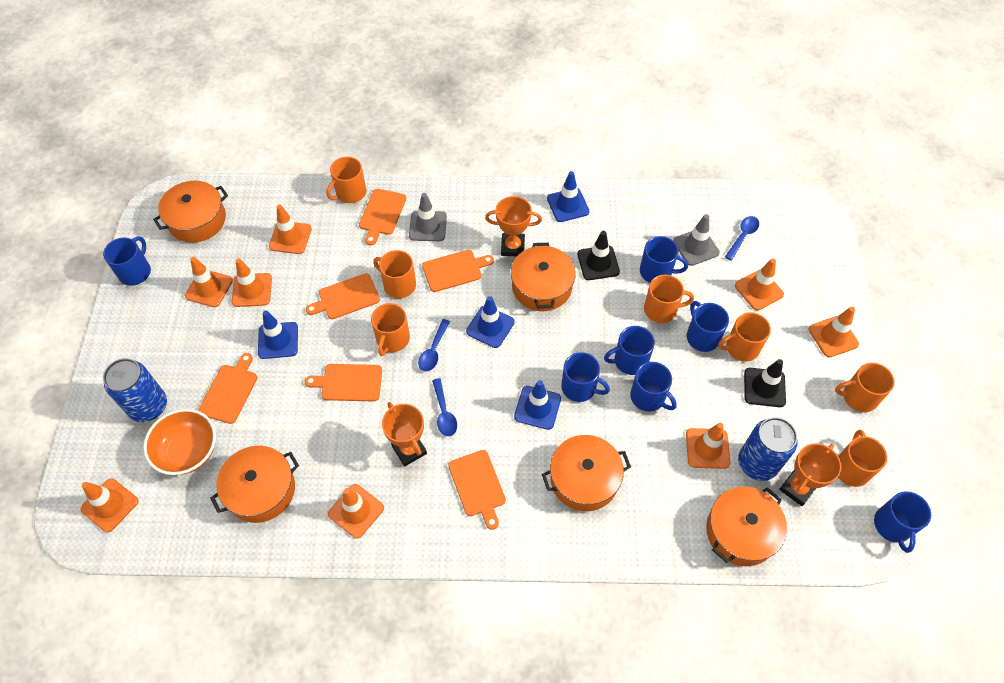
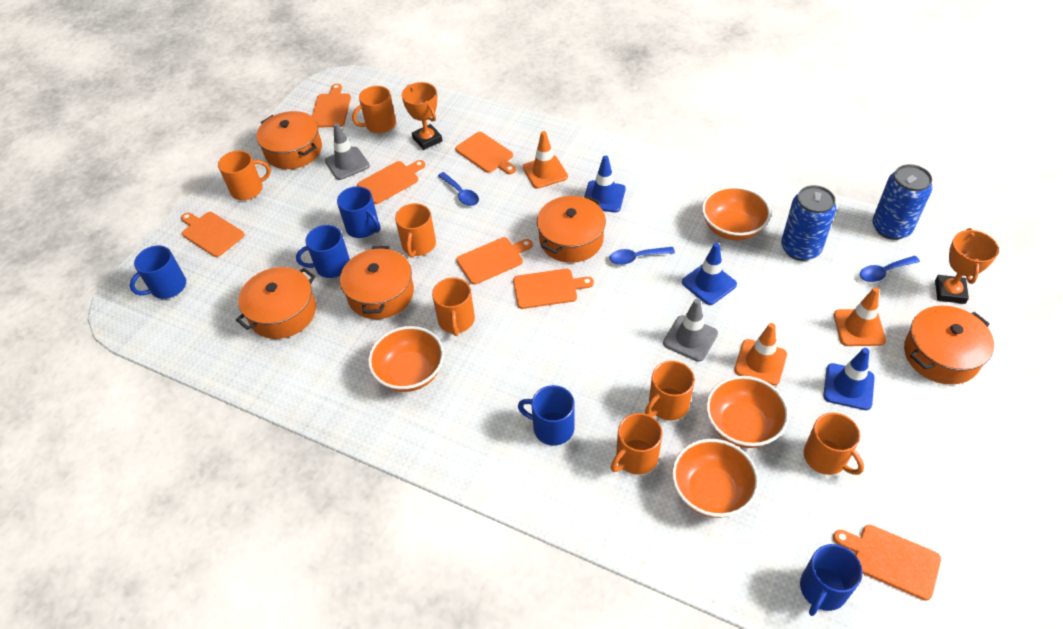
black traffic cone: 2 -> 0
blue mug: 7 -> 5
blue traffic cone: 4 -> 3
orange bowl: 1 -> 4
orange cutting board: 6 -> 7
orange traffic cone: 8 -> 3
orange trophy: 3 -> 2

